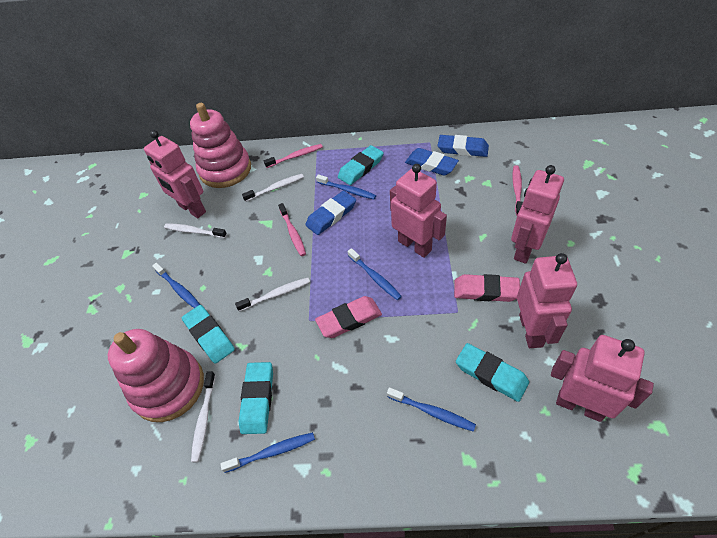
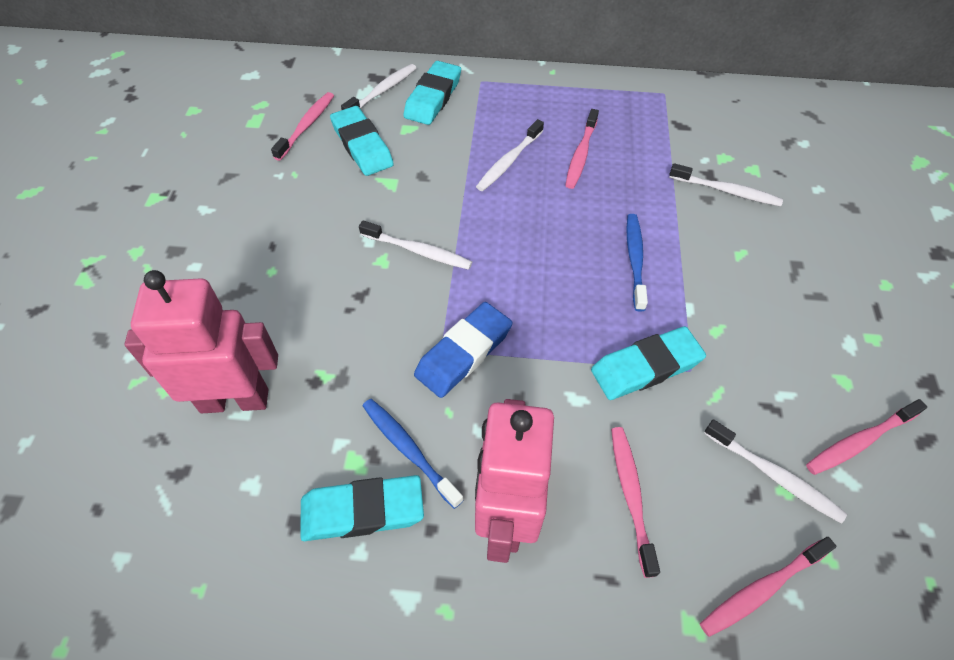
blue eraser: 3 -> 1
blue toothbrush: 5 -> 2
pink eraser: 2 -> 0
pink robot: 5 -> 2
pink stacking toy: 2 -> 0
pink toothbrush: 3 -> 5
white toothbrush: 4 -> 5

